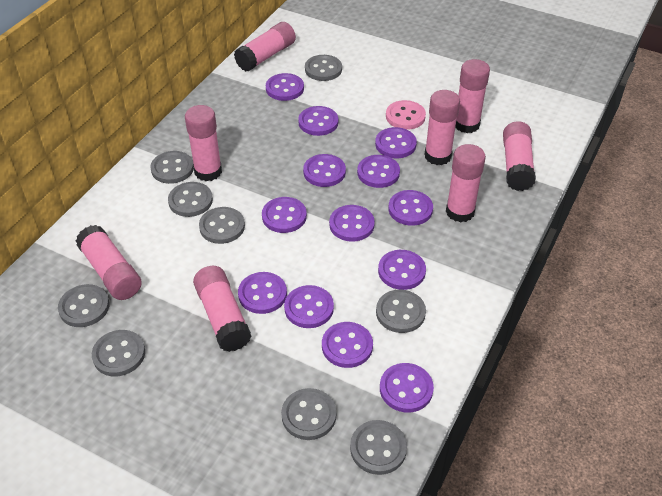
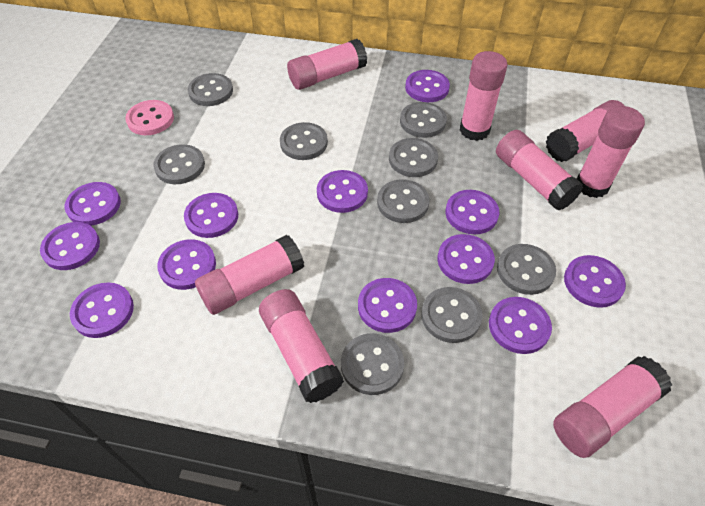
purple button: 13 -> 12

